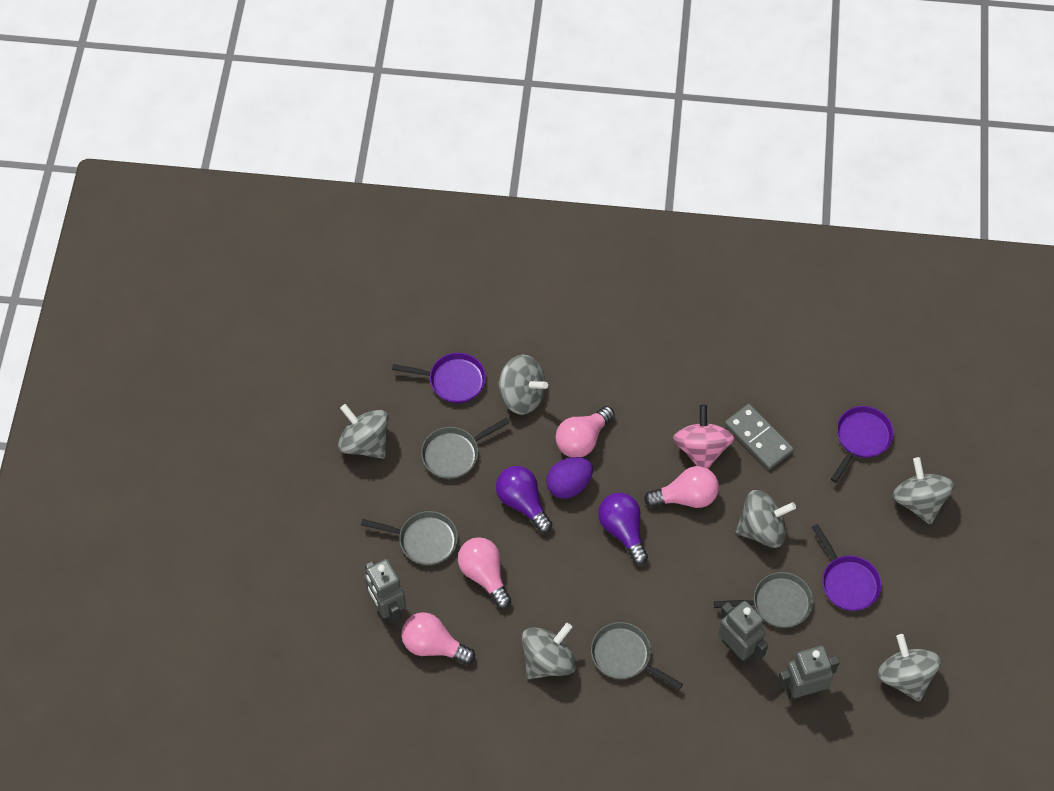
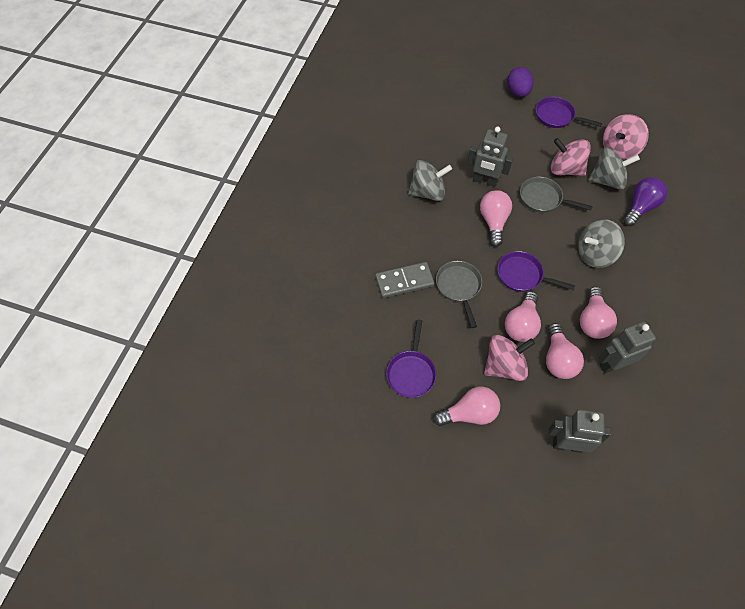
grey pan: 4 -> 2
grey spinning top: 6 -> 3
pink light bulb: 4 -> 5
pink spinning top: 1 -> 3
purple light bulb: 2 -> 1

